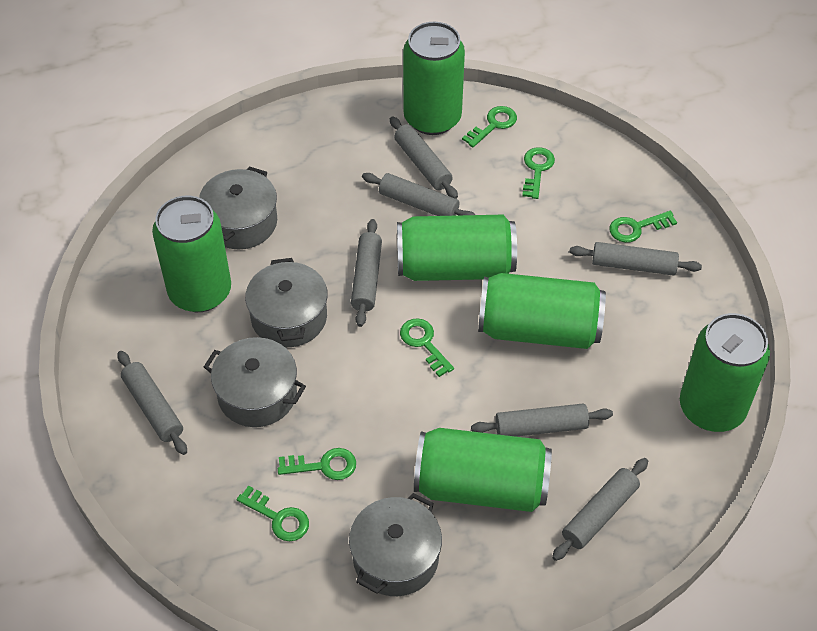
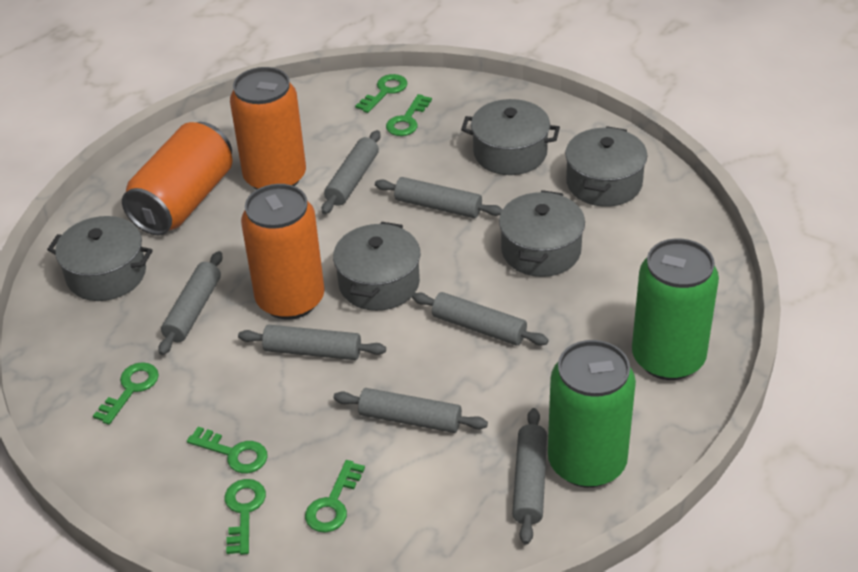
green can: 6 -> 2
grey pot: 4 -> 5
orange can: 0 -> 3

